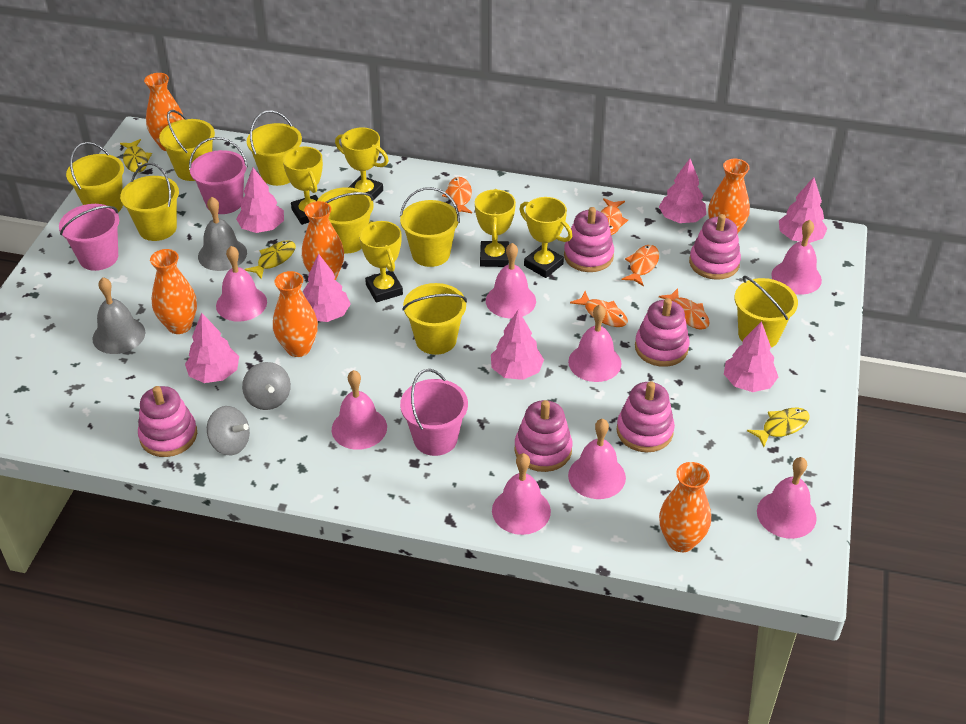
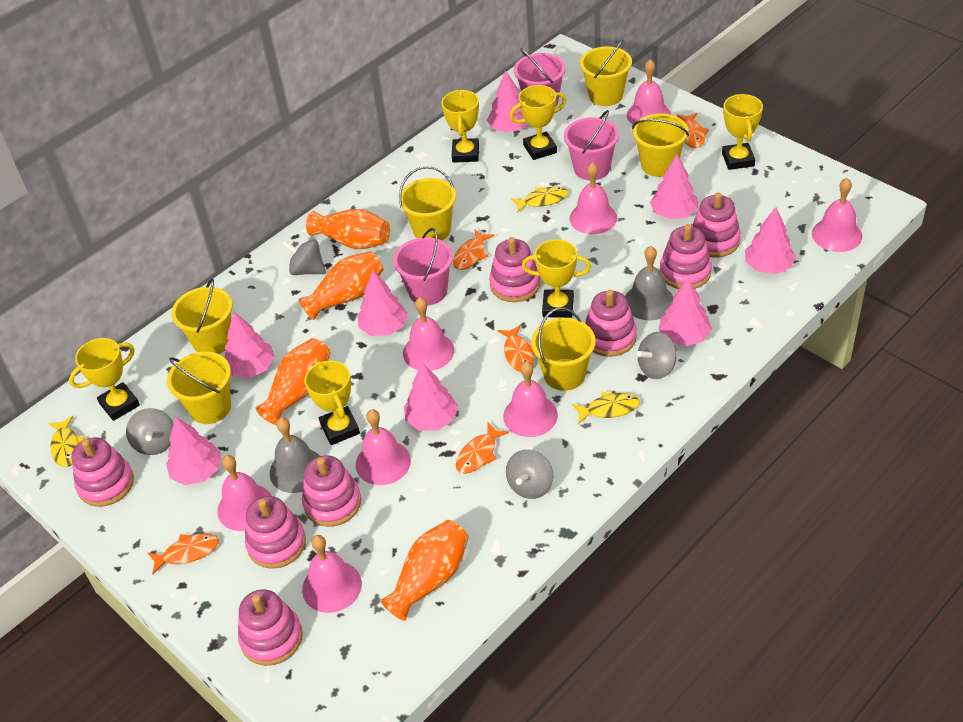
grey spinning top: 2 -> 4
orange vase: 6 -> 4
pink stacking toy: 6 -> 8
pink tree: 7 -> 8
yellow bucket: 8 -> 6
yellow trophy: 5 -> 6

